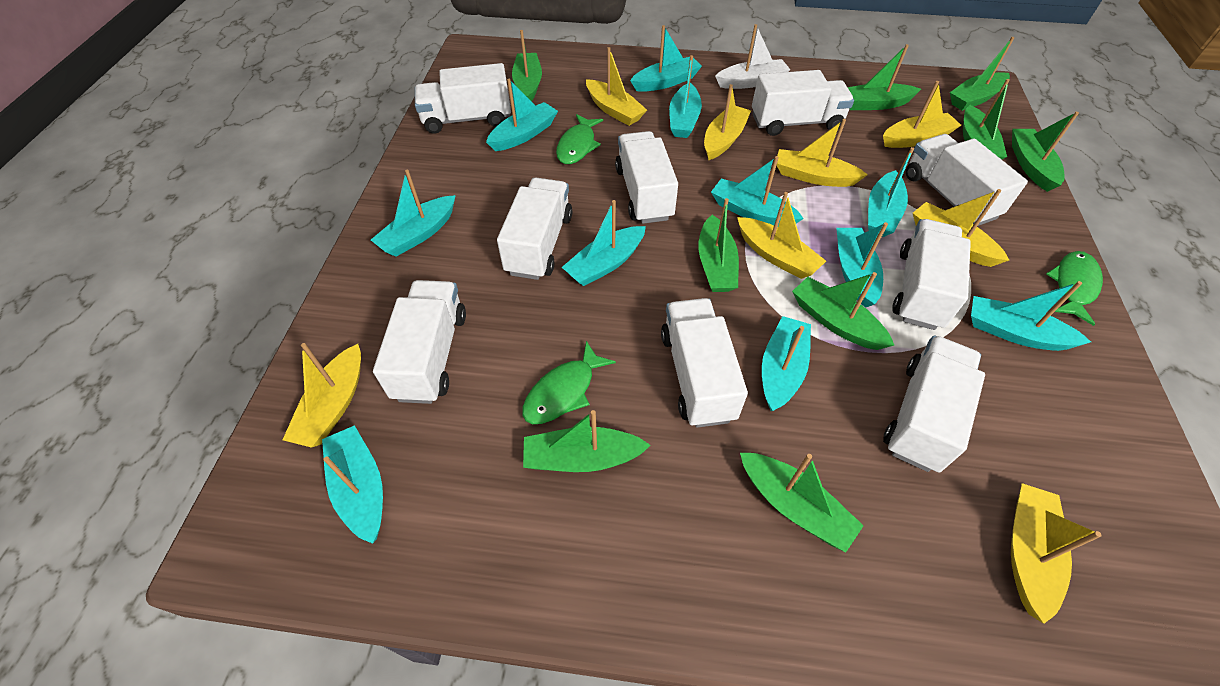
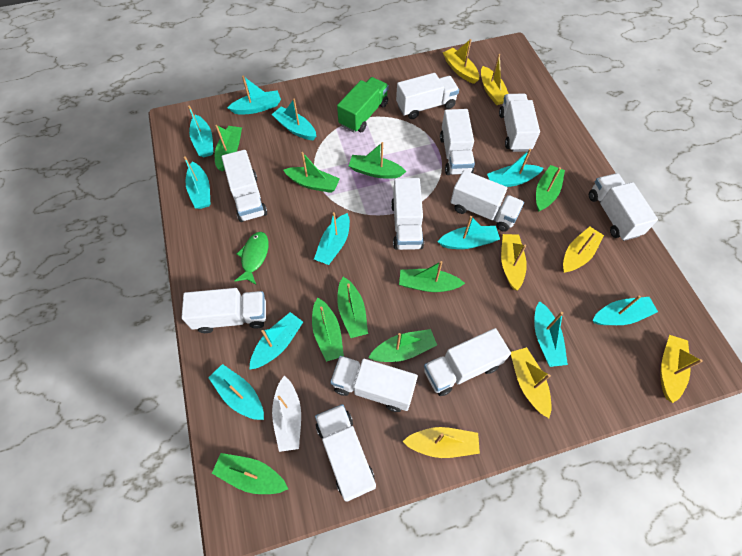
green fish: 3 -> 1
green truck: 0 -> 1
white truck: 9 -> 11
yellow boat: 8 -> 7

